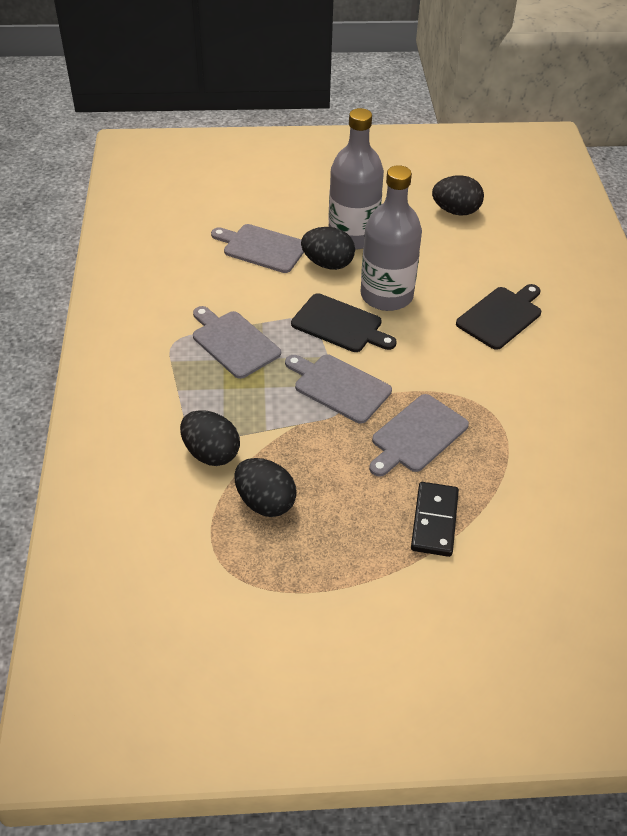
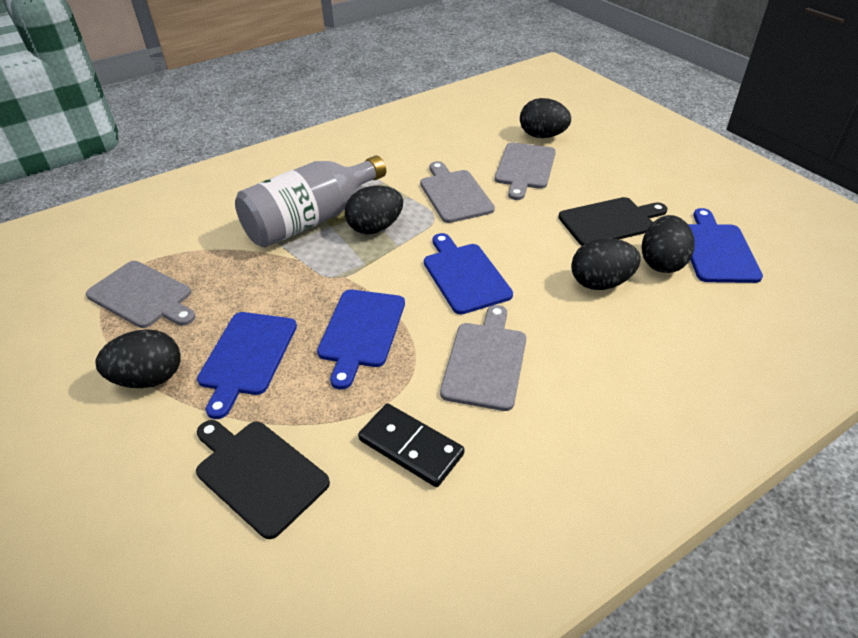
black egg: 4 -> 5
blue cutting board: 0 -> 4
grey bottle: 2 -> 1

